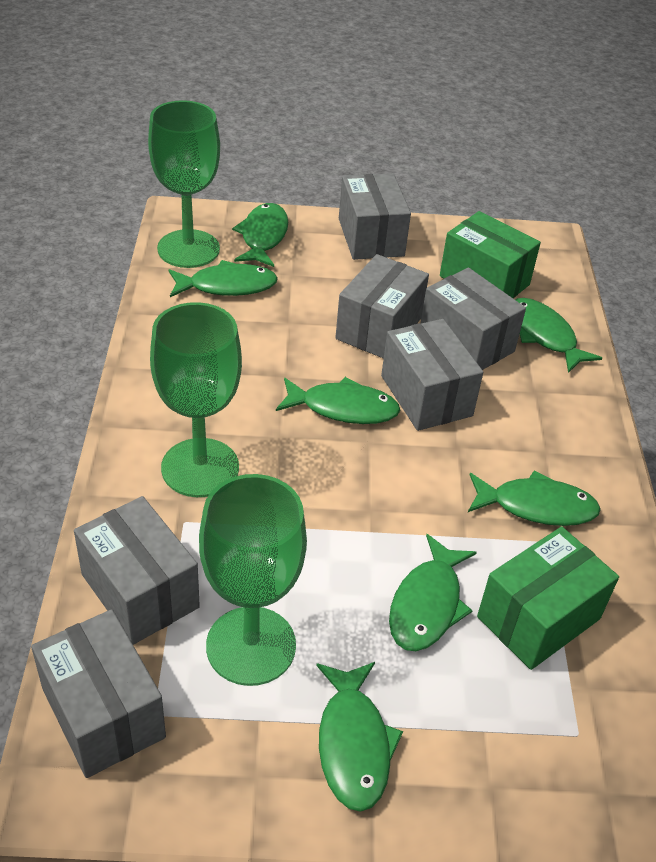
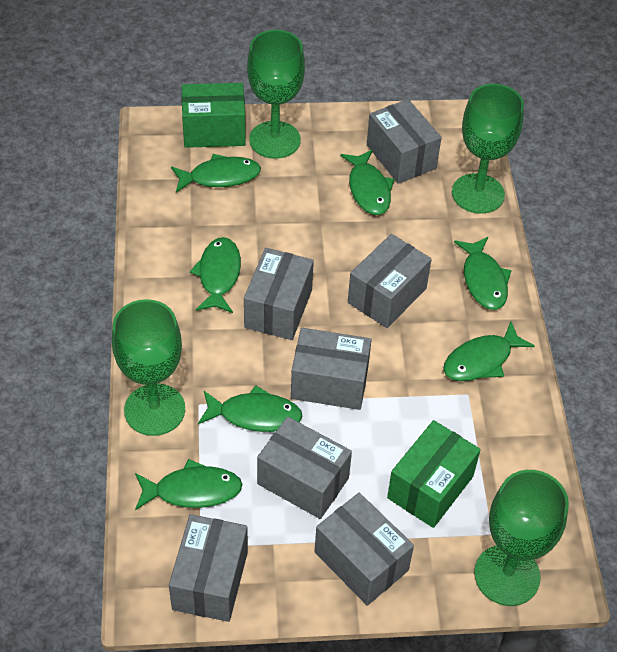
green goblet: 3 -> 4
grey box: 6 -> 7

